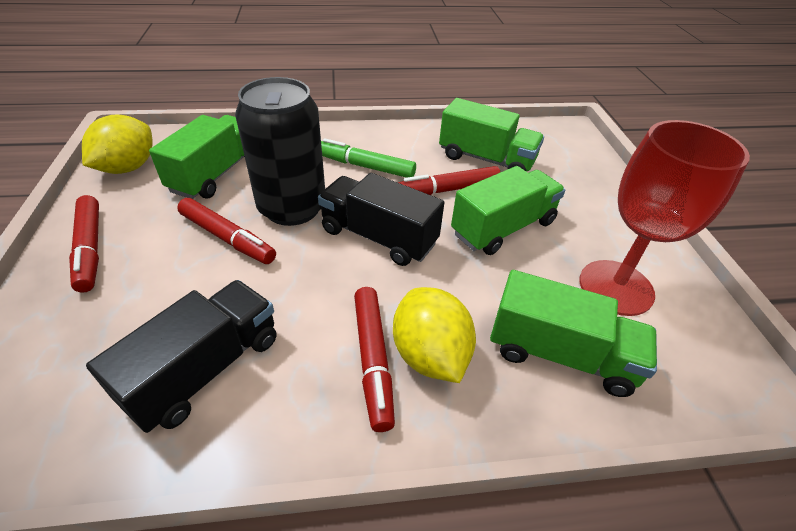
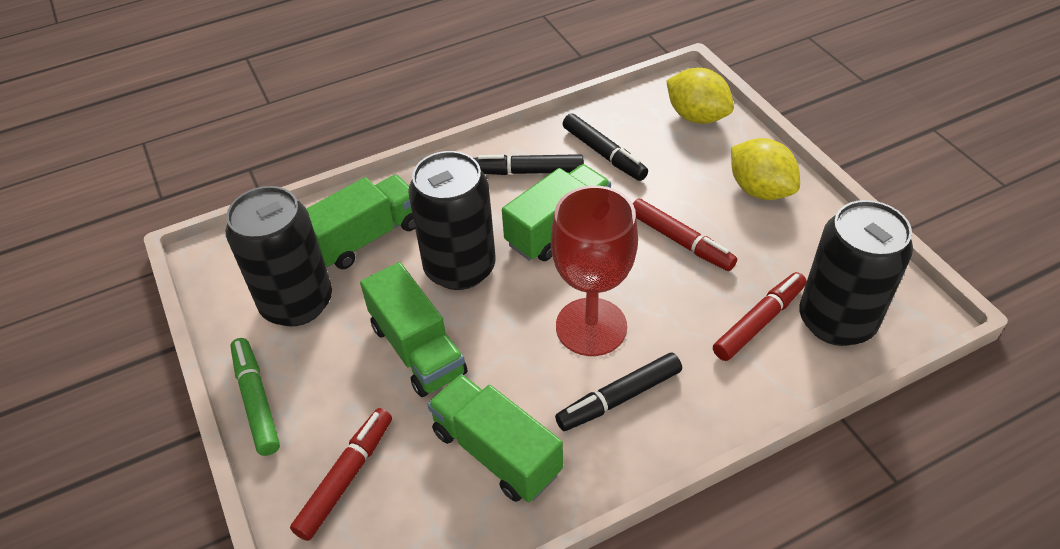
black can: 1 -> 3
black marker: 0 -> 3
black truck: 2 -> 0
red marker: 4 -> 3

